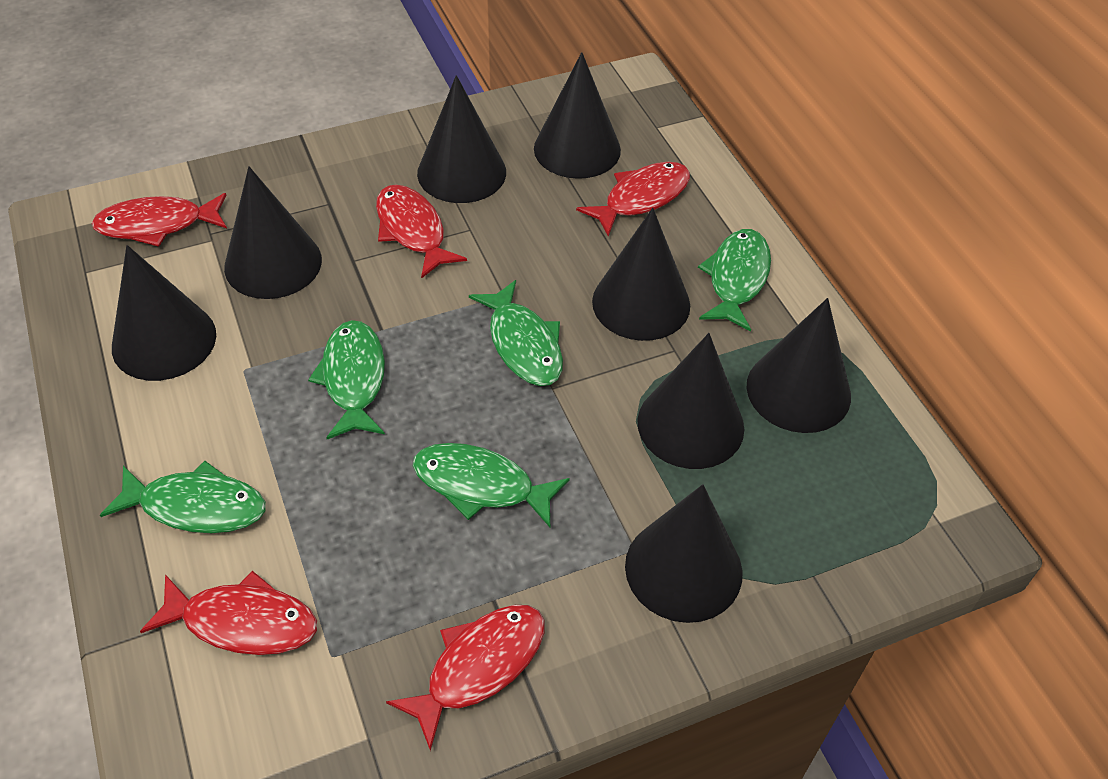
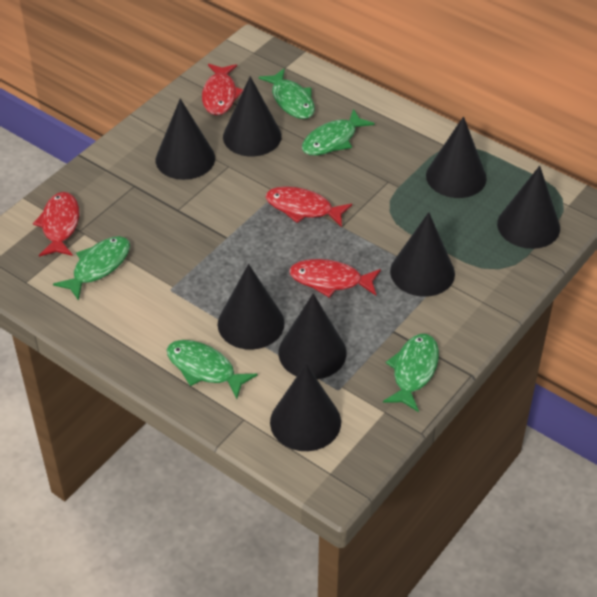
red fish: 5 -> 4

